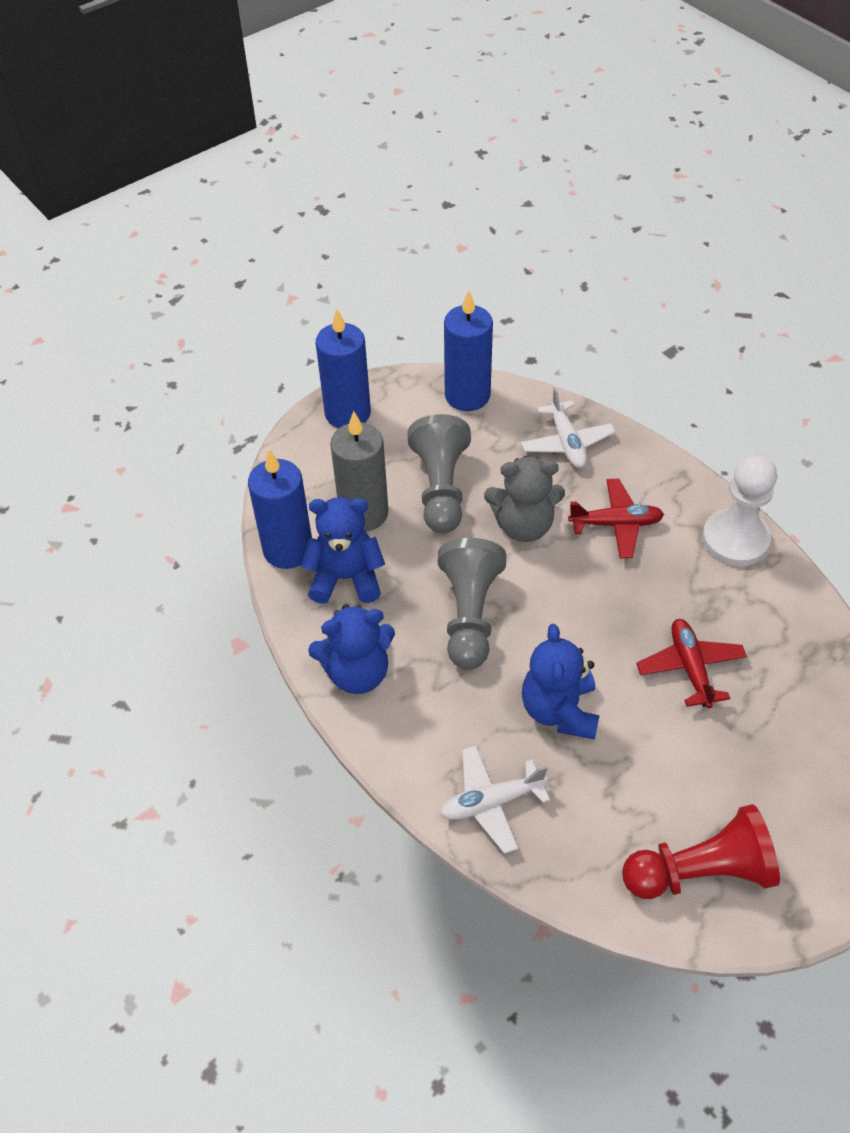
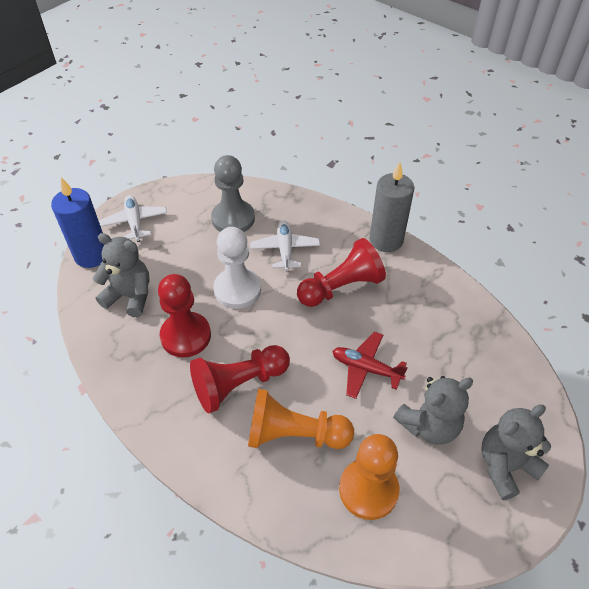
blue candle: 3 -> 1
blue teddy bear: 3 -> 0
grey pawn: 2 -> 1
grey teddy bear: 1 -> 3
orange pawn: 0 -> 2
red pawn: 1 -> 3
red plane: 2 -> 1

